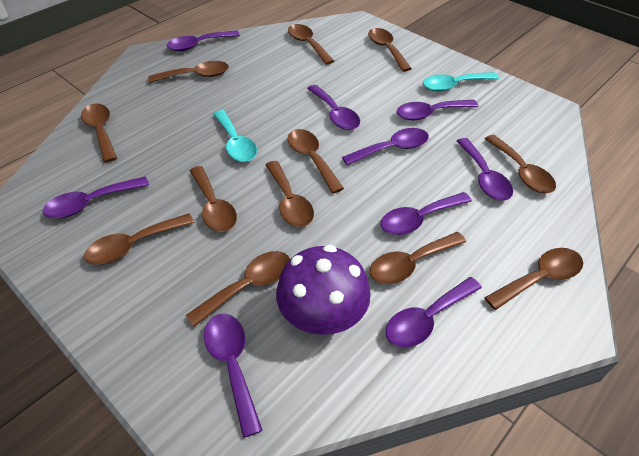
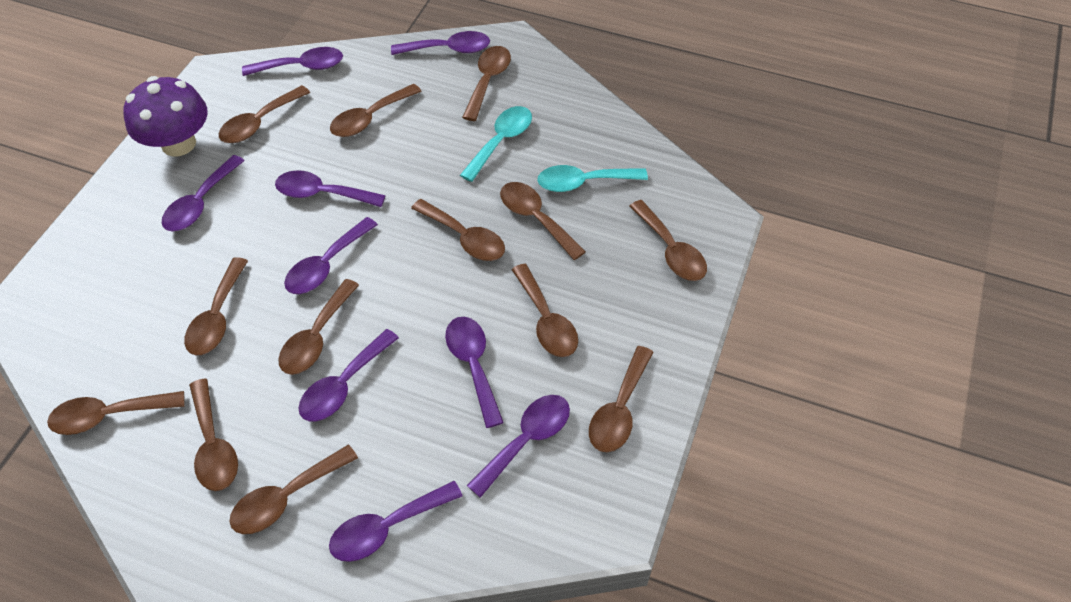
brown spoon: 12 -> 13

